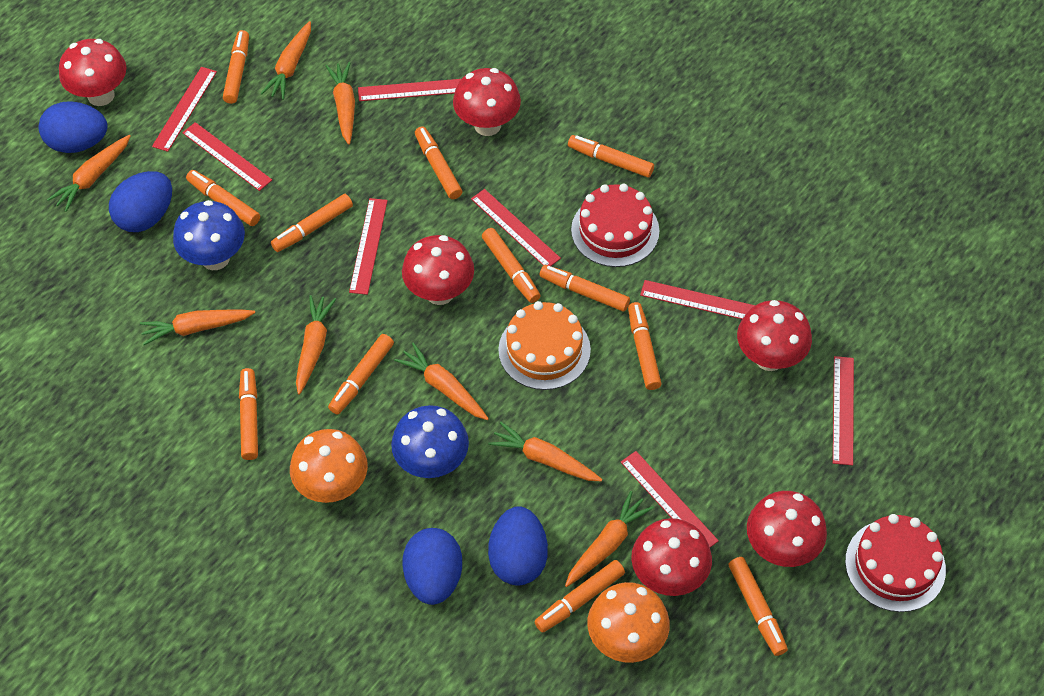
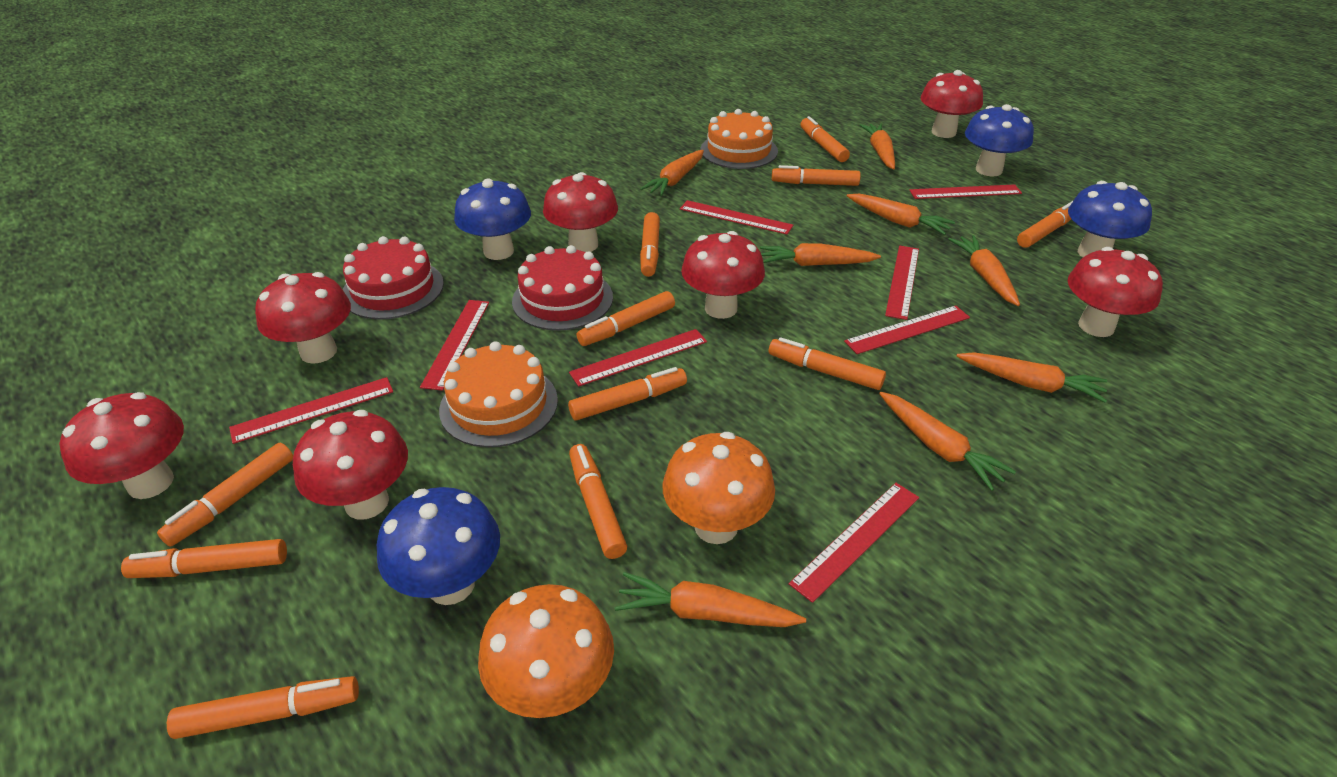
blue egg: 4 -> 0
blue mushroom: 2 -> 4
orange cake: 1 -> 2
orange marker: 12 -> 11
red mushroom: 6 -> 7

